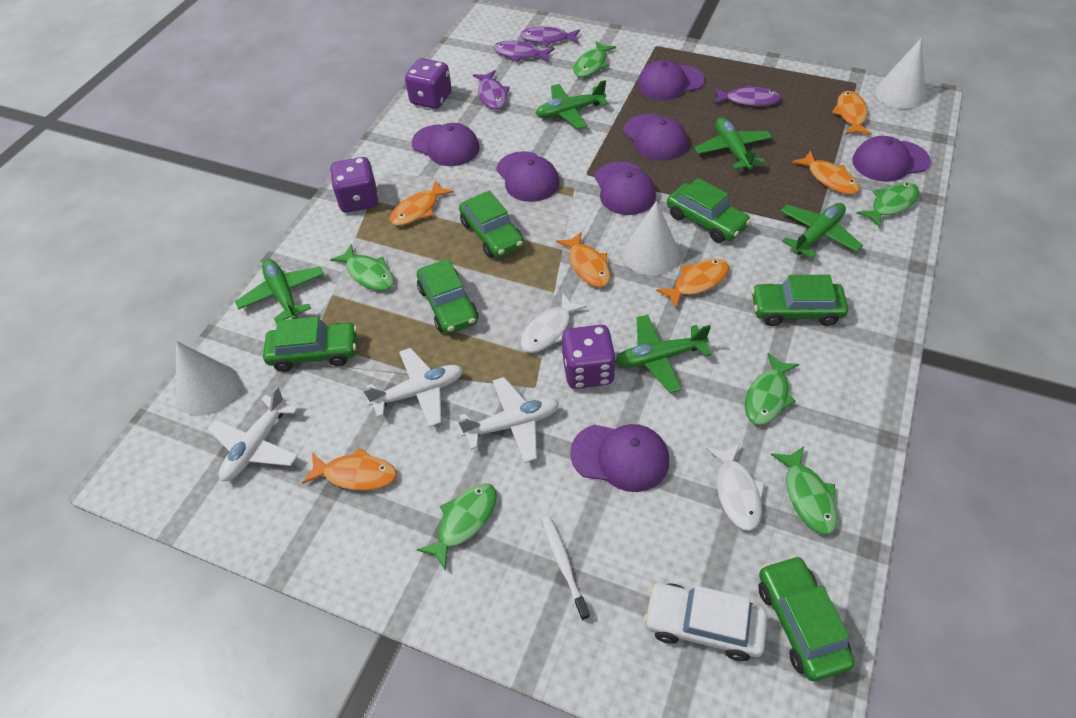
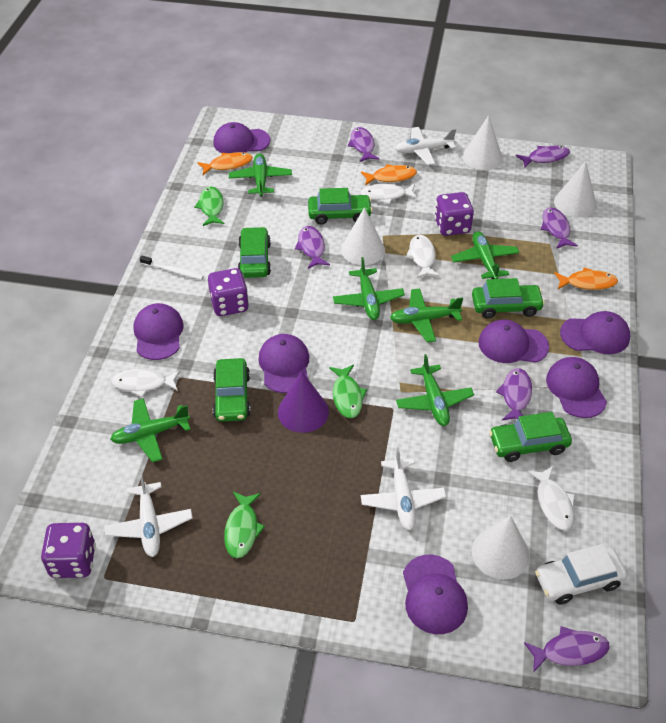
green car: 6 -> 5
green fish: 6 -> 3
green plane: 5 -> 6
orange fish: 6 -> 3
purple cone: 0 -> 1
purple fish: 4 -> 6
white cone: 3 -> 4
white fish: 2 -> 4

